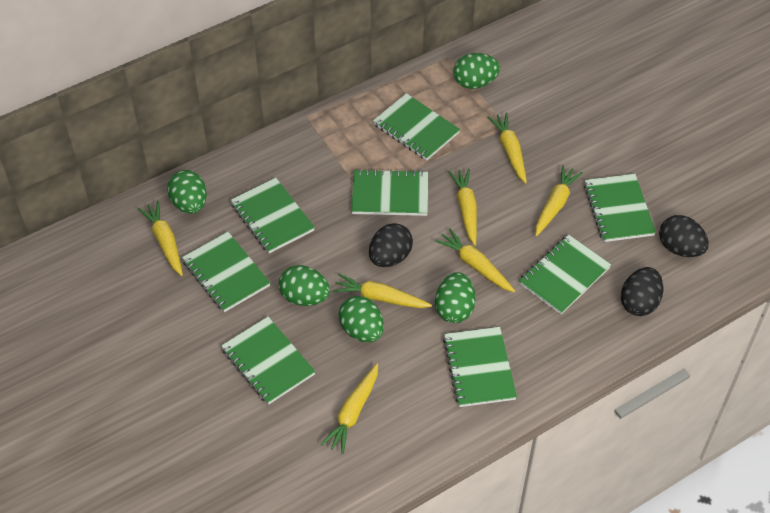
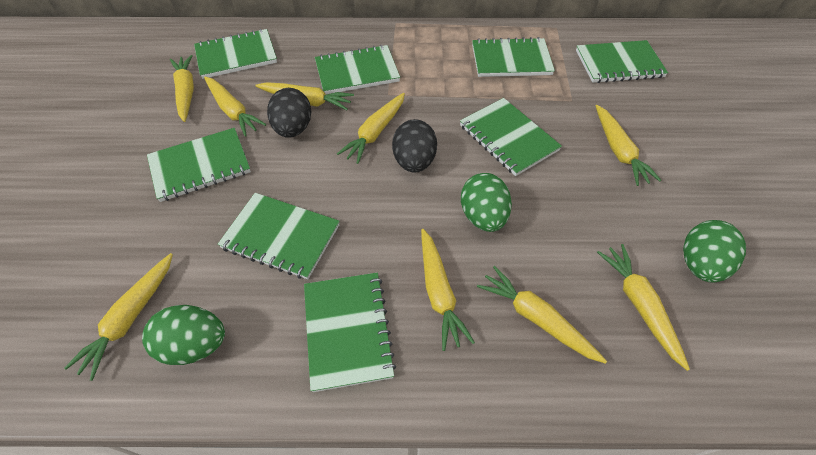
black egg: 3 -> 2
green egg: 5 -> 3
yellow carrot: 7 -> 9

